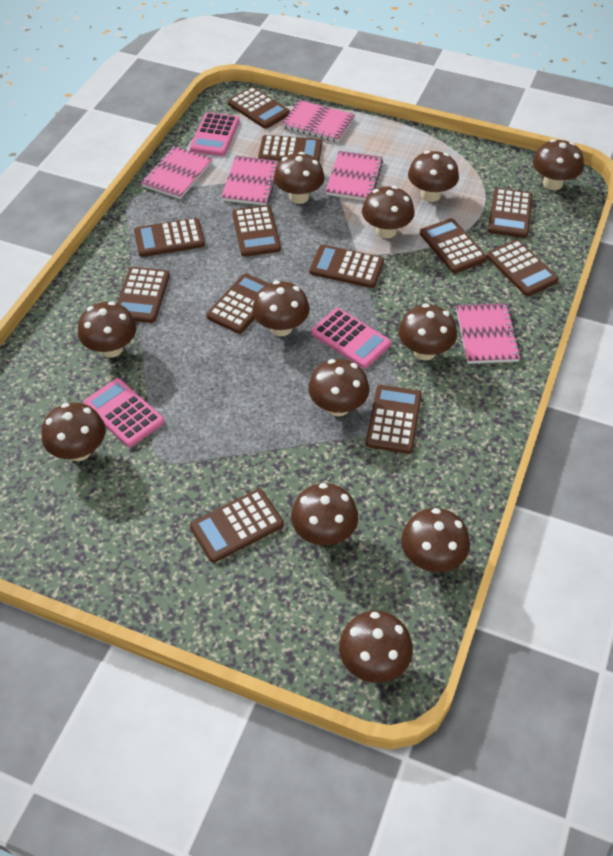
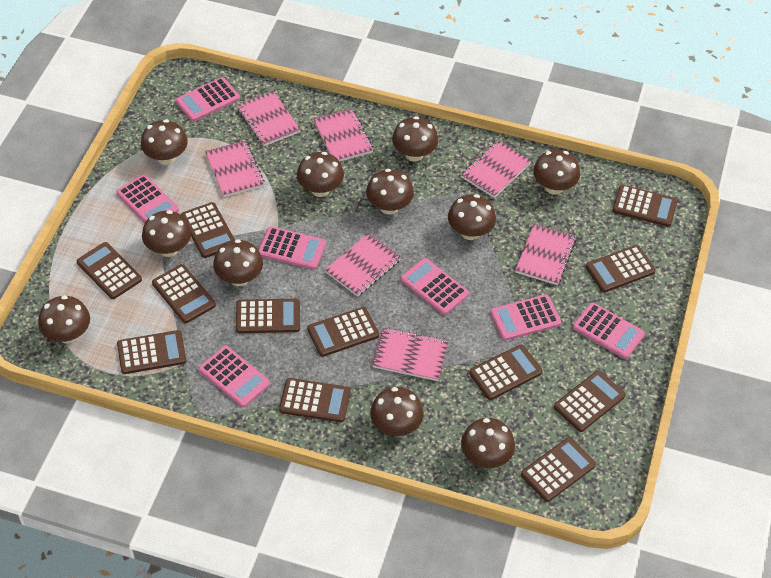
brown mushroom: 12 -> 11
pink calculator: 3 -> 7
pink notebook: 5 -> 7

